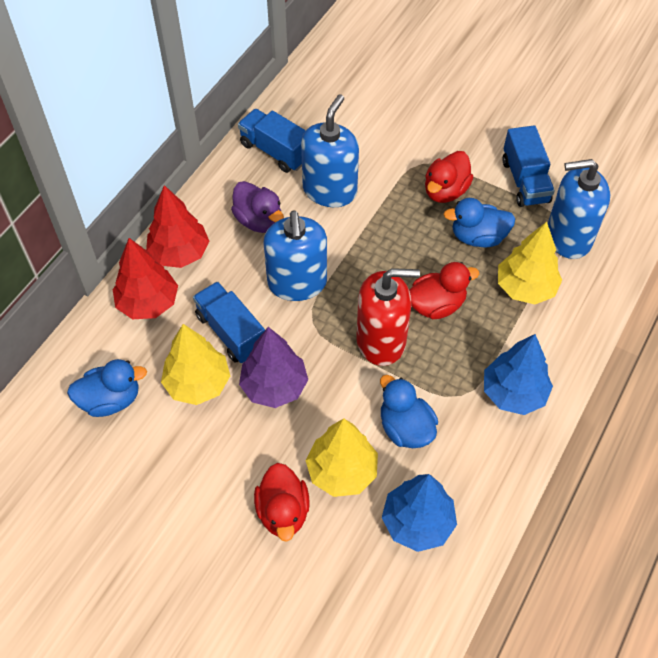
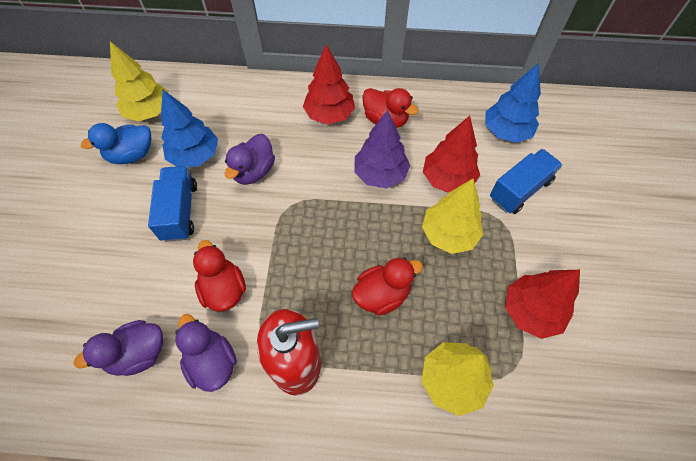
blue duck: 3 -> 1
blue soap dispenser: 3 -> 0
blue truck: 3 -> 2
purple duck: 1 -> 3
red tree: 2 -> 3

